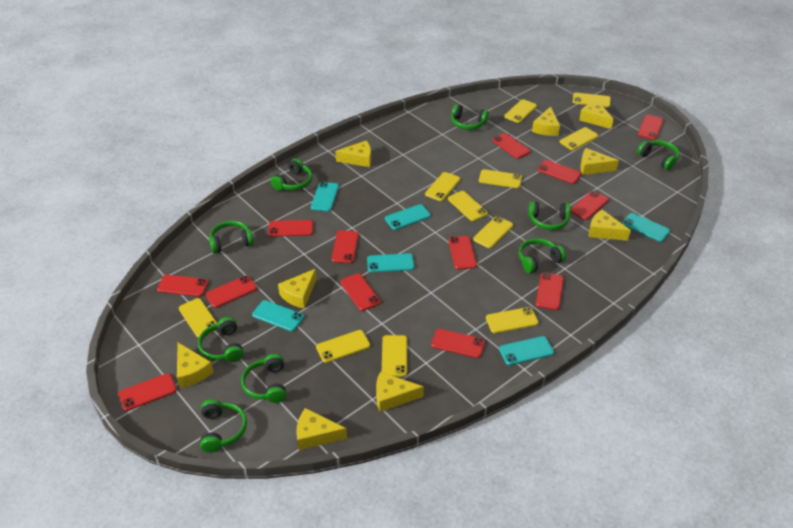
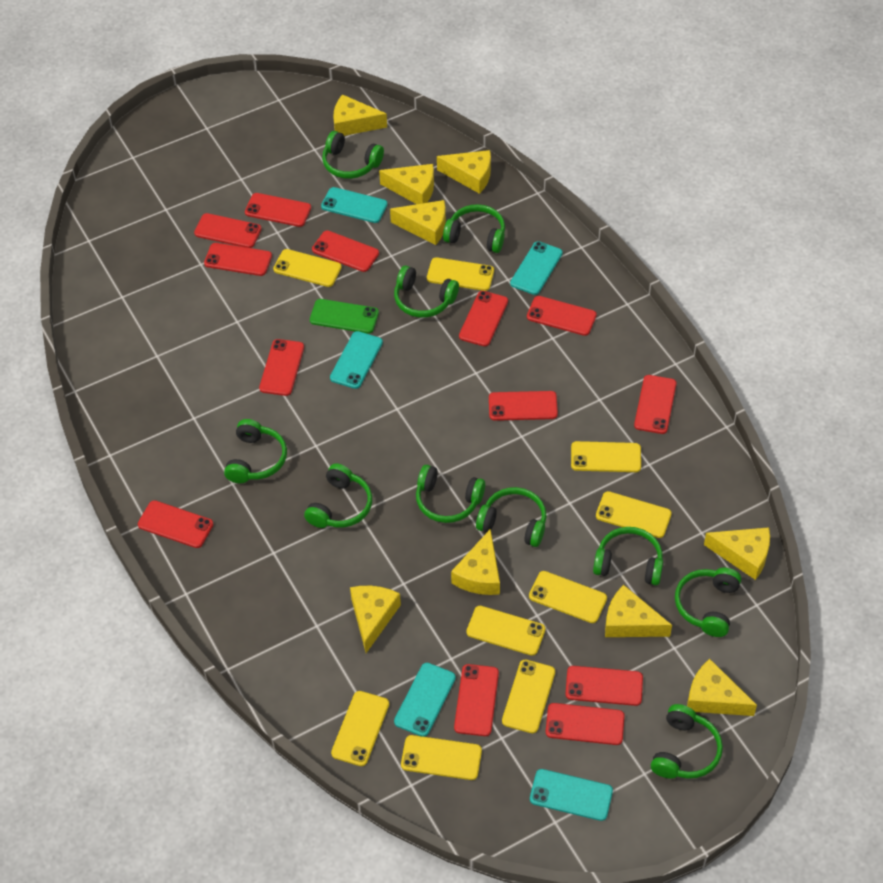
green headphones: 9 -> 10
green phone: 0 -> 1
turquoise phone: 6 -> 5
yellow phone: 11 -> 9

